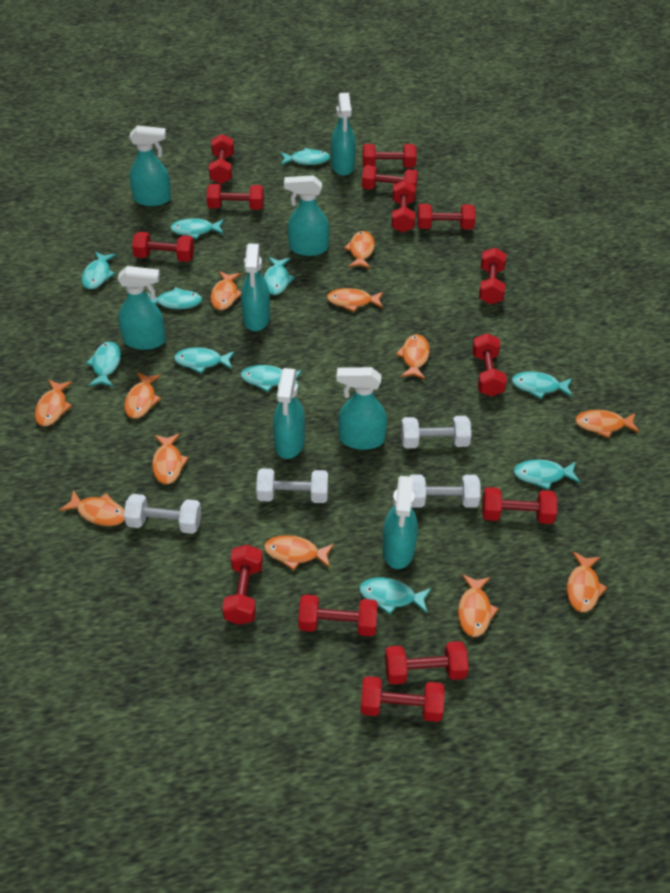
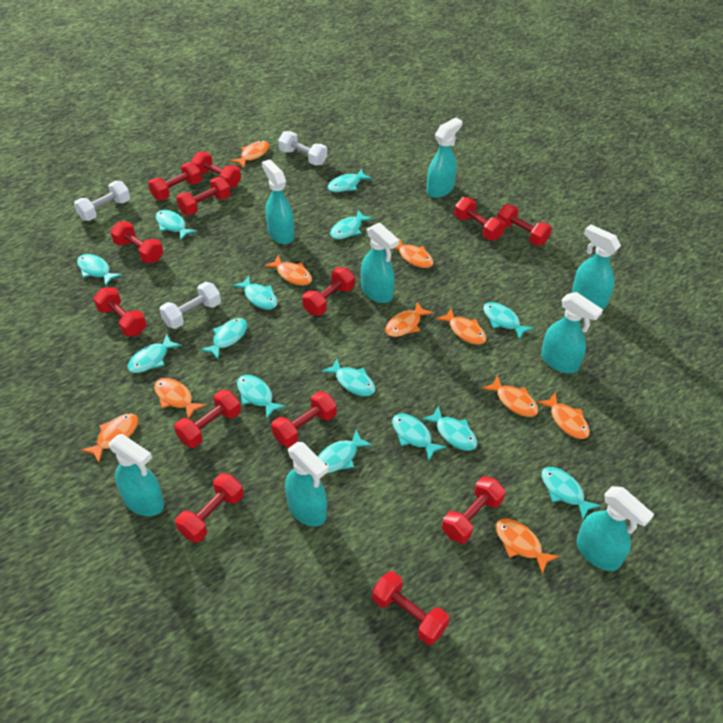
orange fish: 12 -> 10
red dumbbell: 14 -> 13
turquoise fish: 11 -> 14
white dumbbell: 4 -> 3

